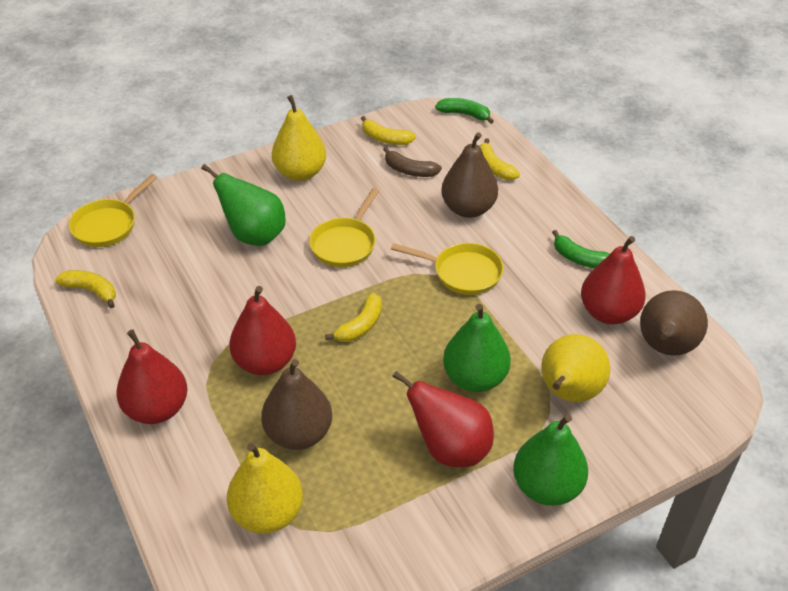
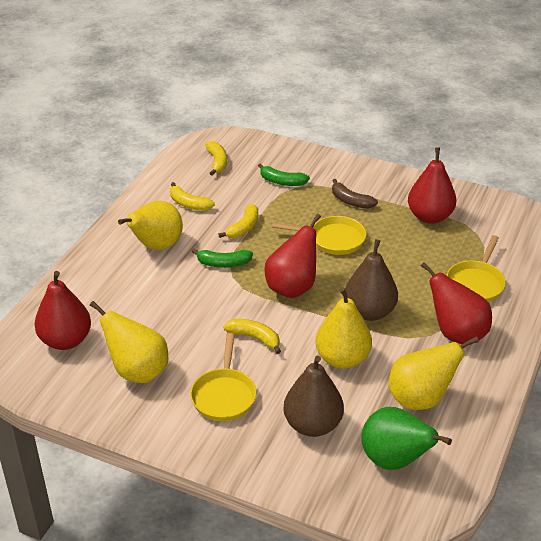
brown pear: 3 -> 2
green pear: 3 -> 1
yellow pear: 3 -> 4

